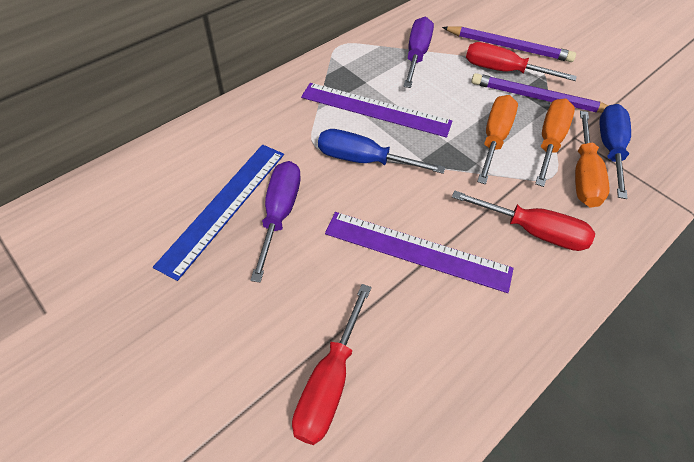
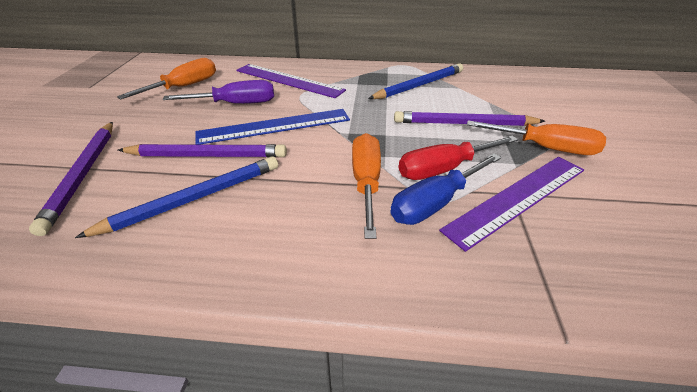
blue pencil: 0 -> 2
blue screwdriver: 2 -> 1
purple pencil: 2 -> 3
purple screwdriver: 2 -> 1
red screwdriver: 3 -> 1

